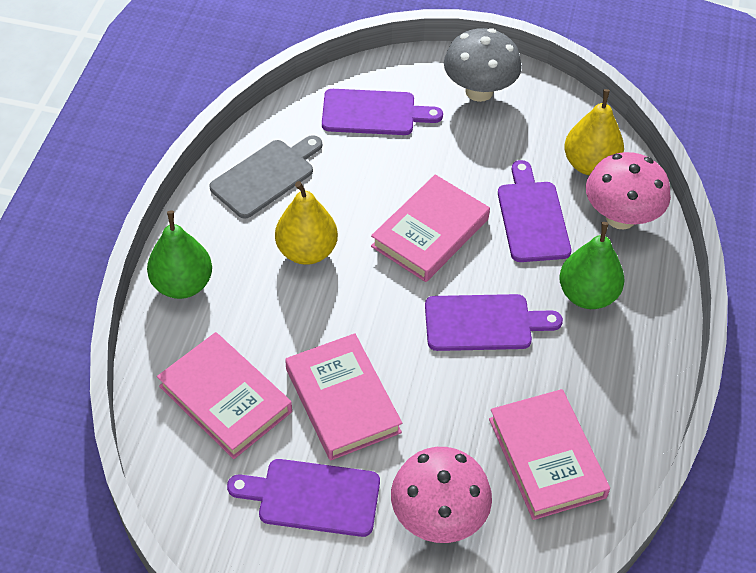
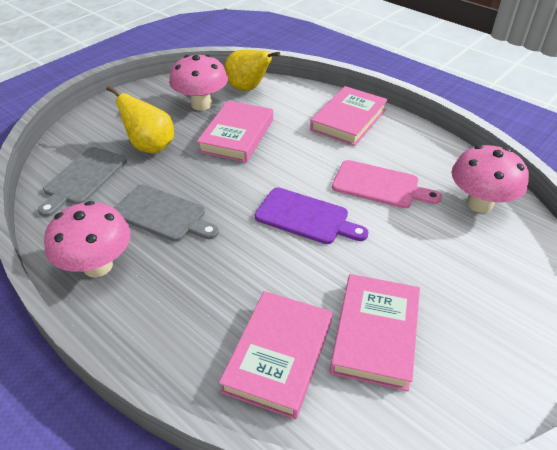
green pear: 2 -> 0
grey cutting board: 1 -> 2
grey mushroom: 1 -> 0
pink cutting board: 0 -> 1
pink mushroom: 2 -> 3
purple cutting board: 4 -> 1

